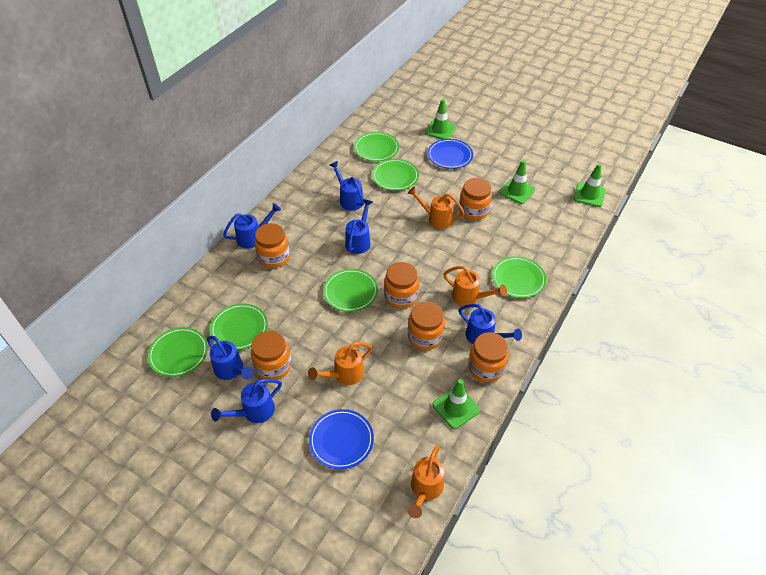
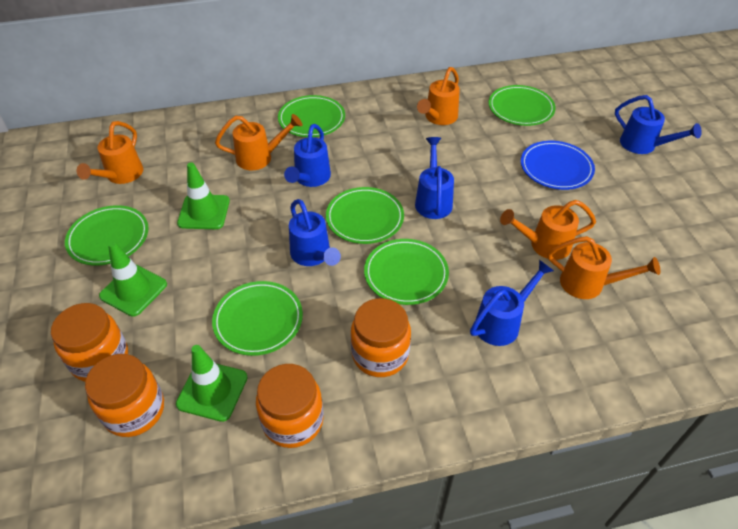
blue plate: 2 -> 1
blue watering can: 6 -> 5
green traffic cone: 4 -> 3
orange jar: 6 -> 4
orange watering can: 4 -> 5

